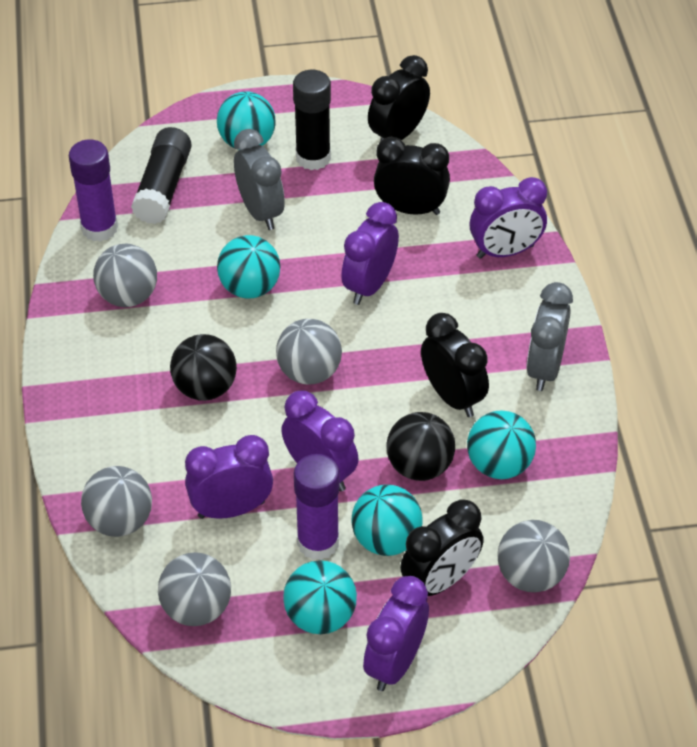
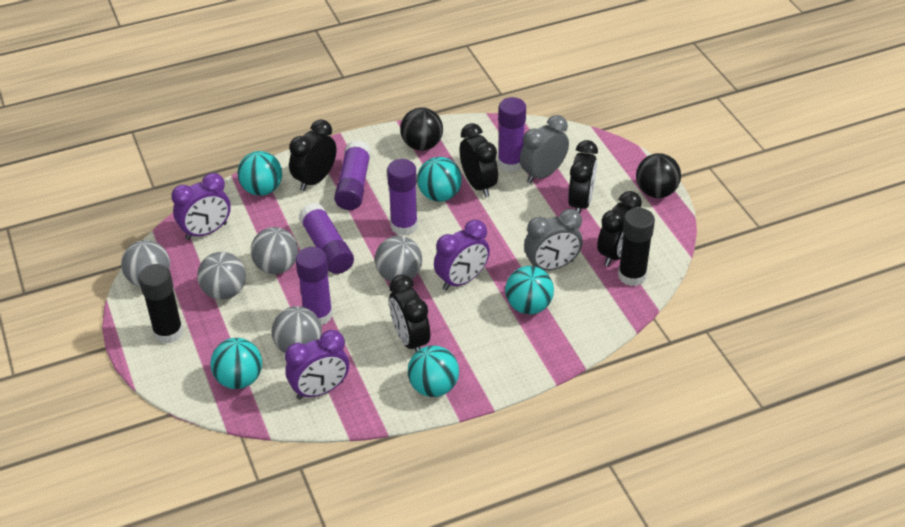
black clock: 4 -> 5
purple clock: 5 -> 3
purple glue stick: 2 -> 5

